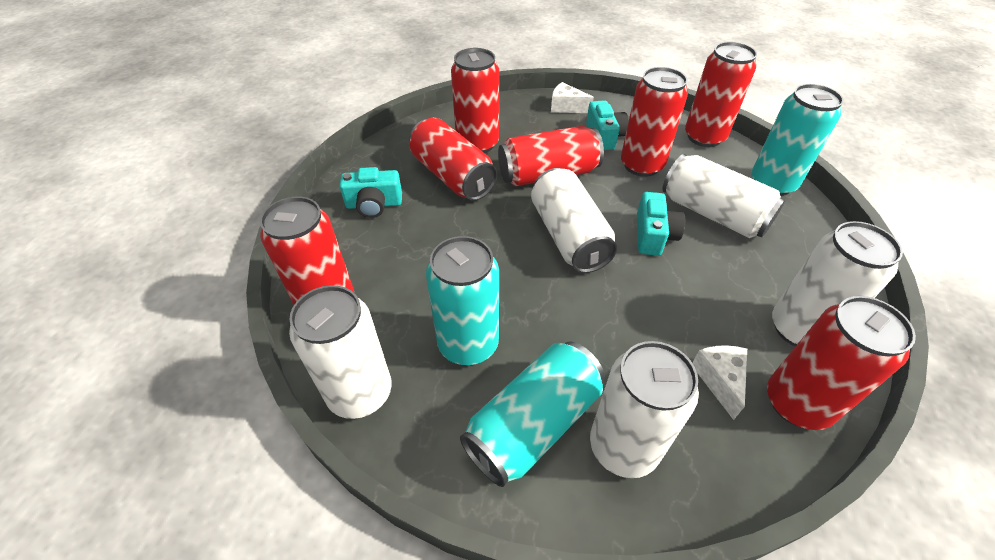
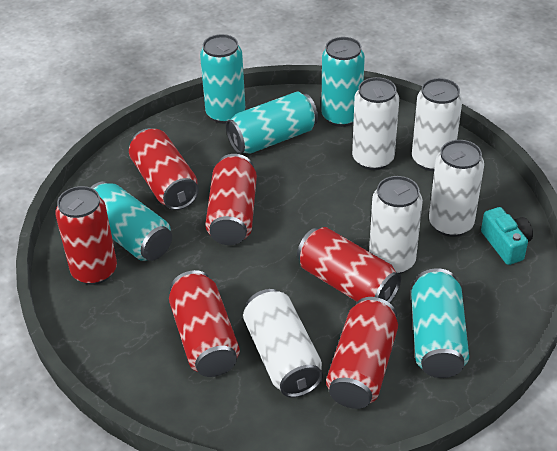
red can: 7 -> 6
turquoise camera: 3 -> 1
turquoise can: 3 -> 5
white cheese: 2 -> 0

